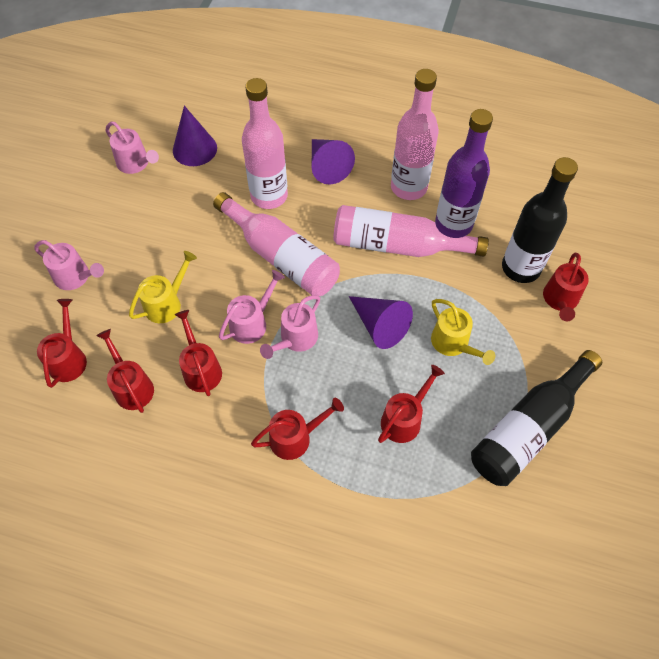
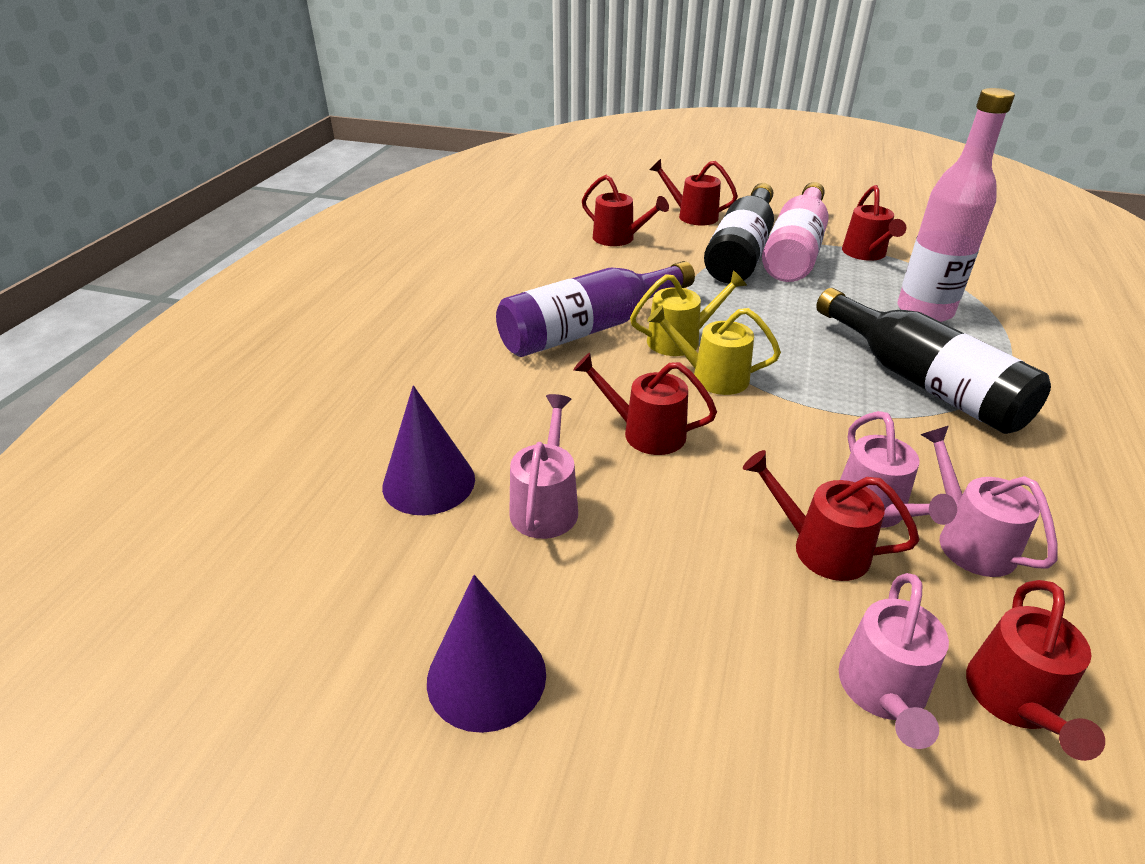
pink bottle: 4 -> 2
purple cone: 3 -> 2

